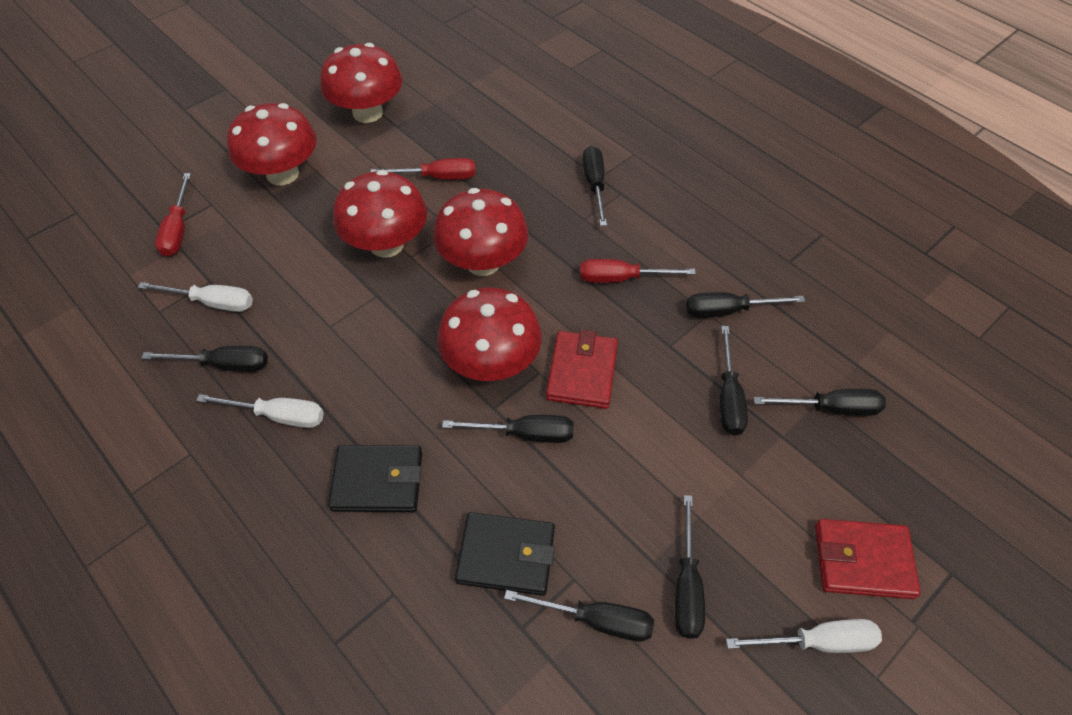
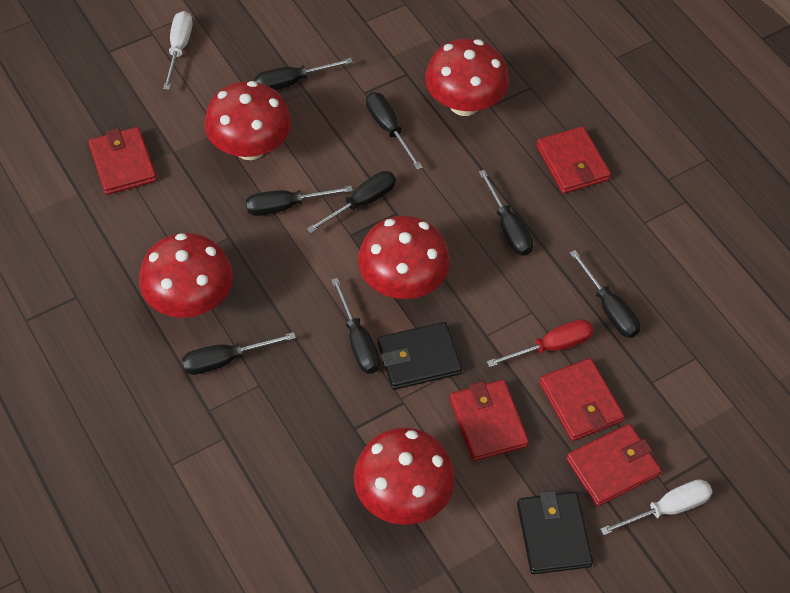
red screwdriver: 3 -> 1
red wallet: 2 -> 5
white screwdriver: 3 -> 2

